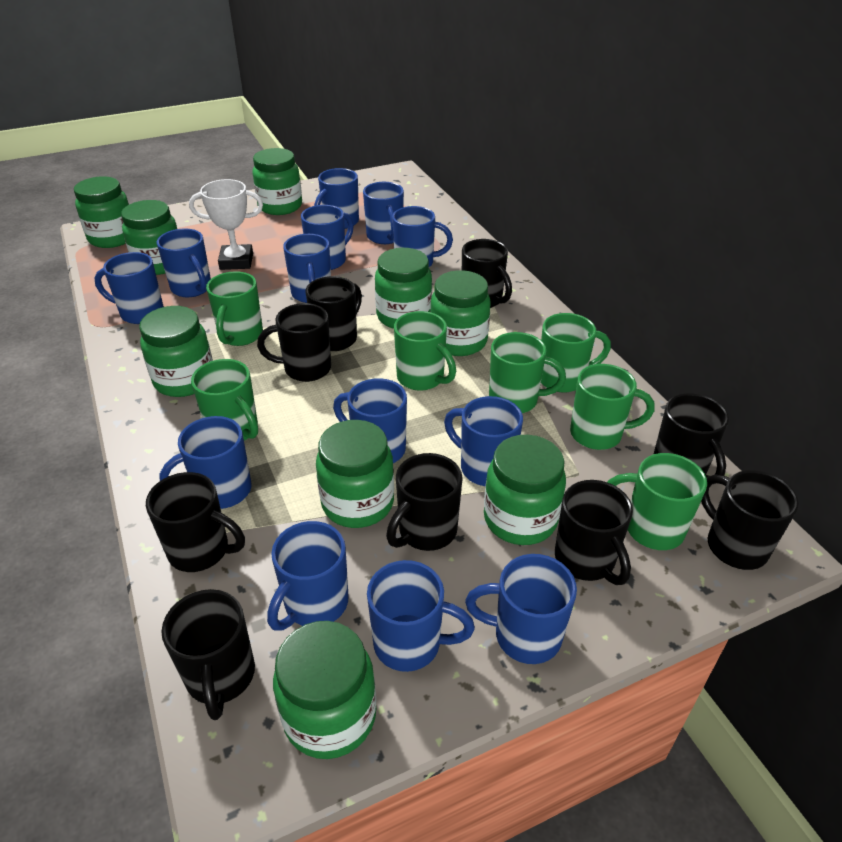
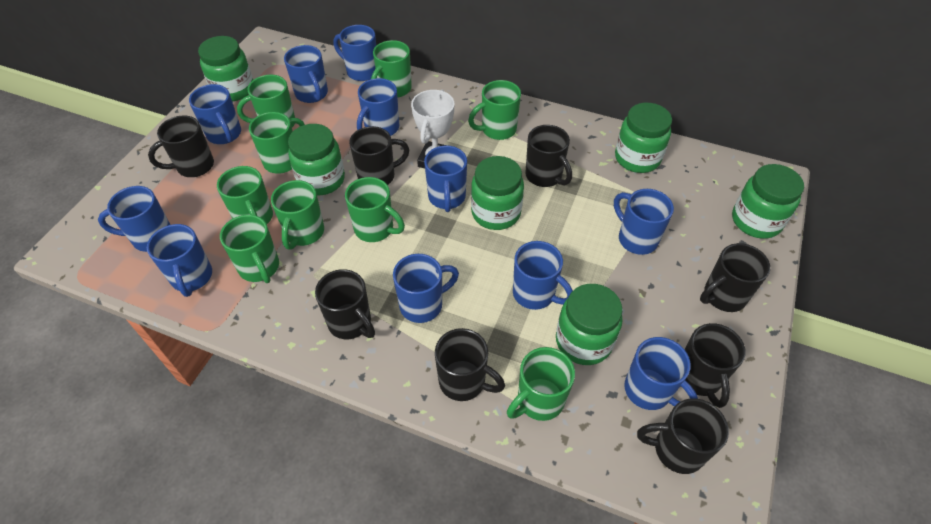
black mug: 9 -> 8
blue mug: 13 -> 11
green jar: 9 -> 6
green mug: 7 -> 9

